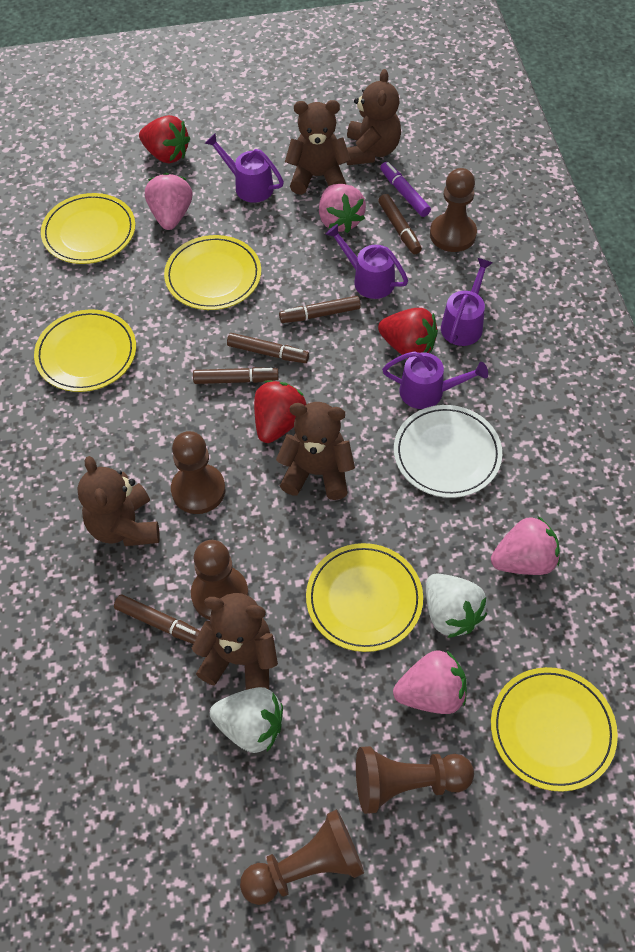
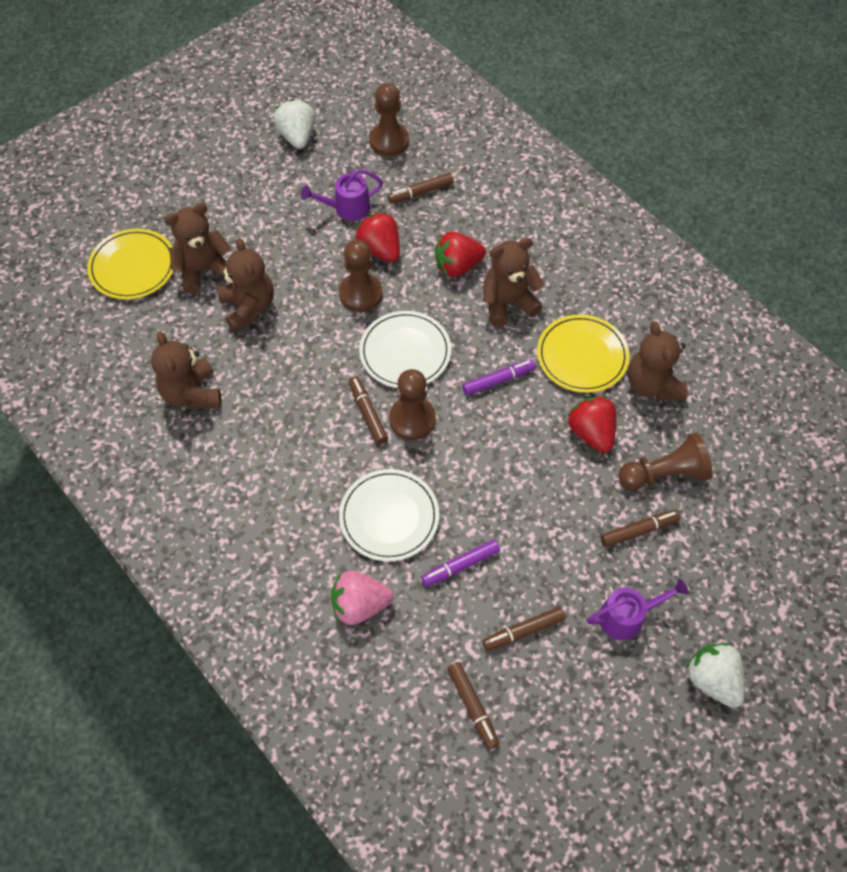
brown pawn: 5 -> 4
pink strawberry: 4 -> 1
purple marker: 1 -> 2
purple watering can: 4 -> 2
white plate: 1 -> 2
yellow plate: 5 -> 2

